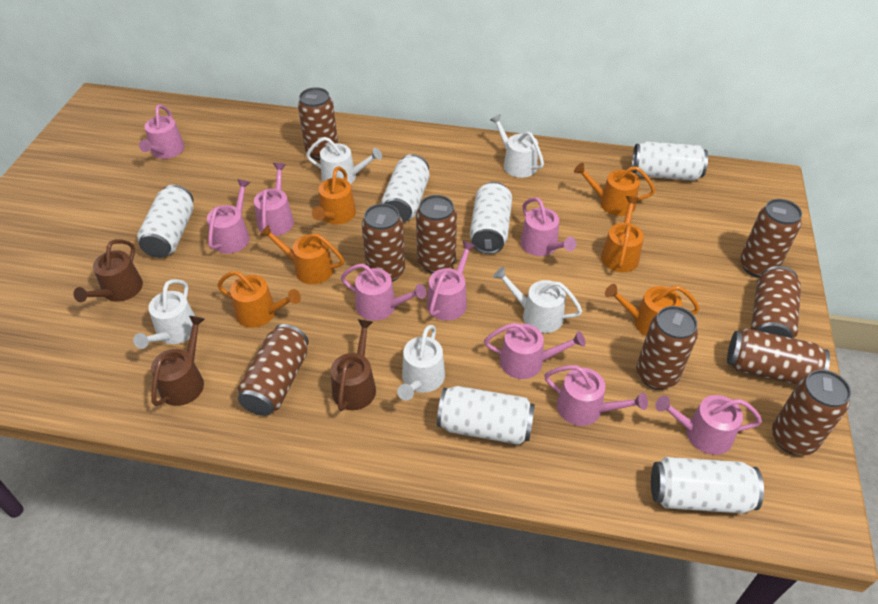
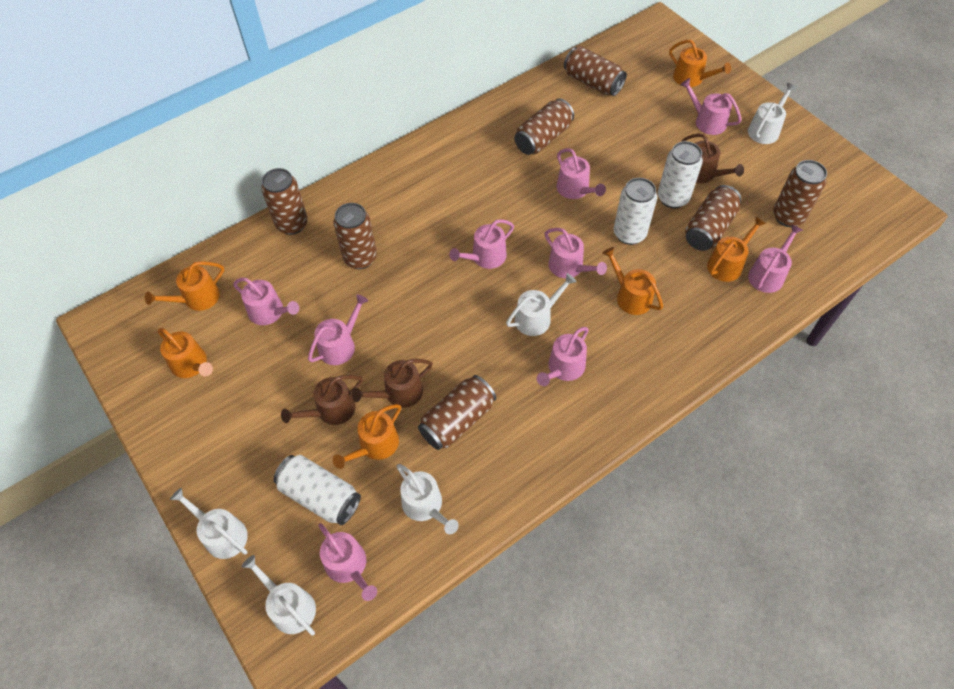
brown can: 9 -> 7
white can: 6 -> 3

